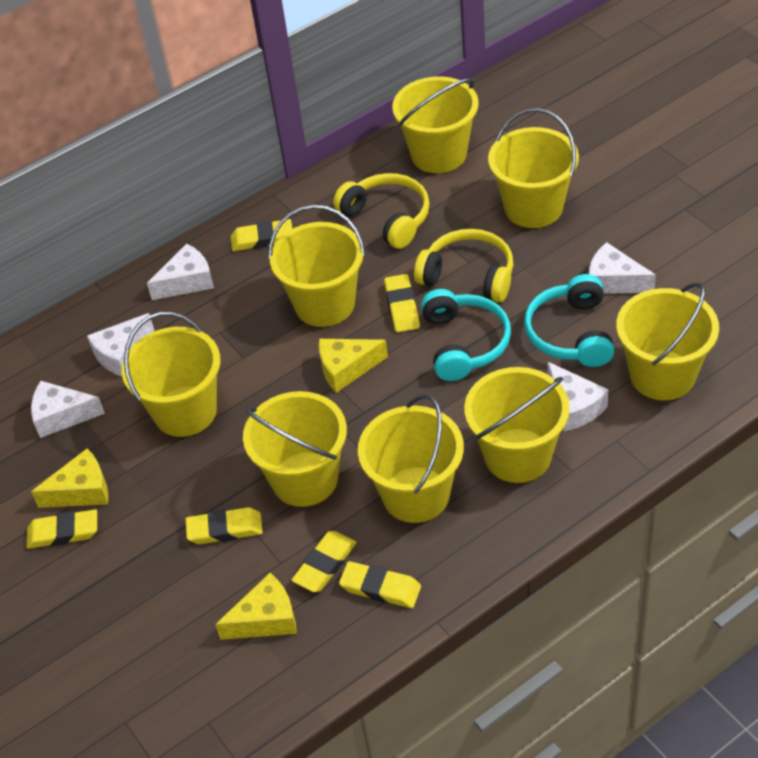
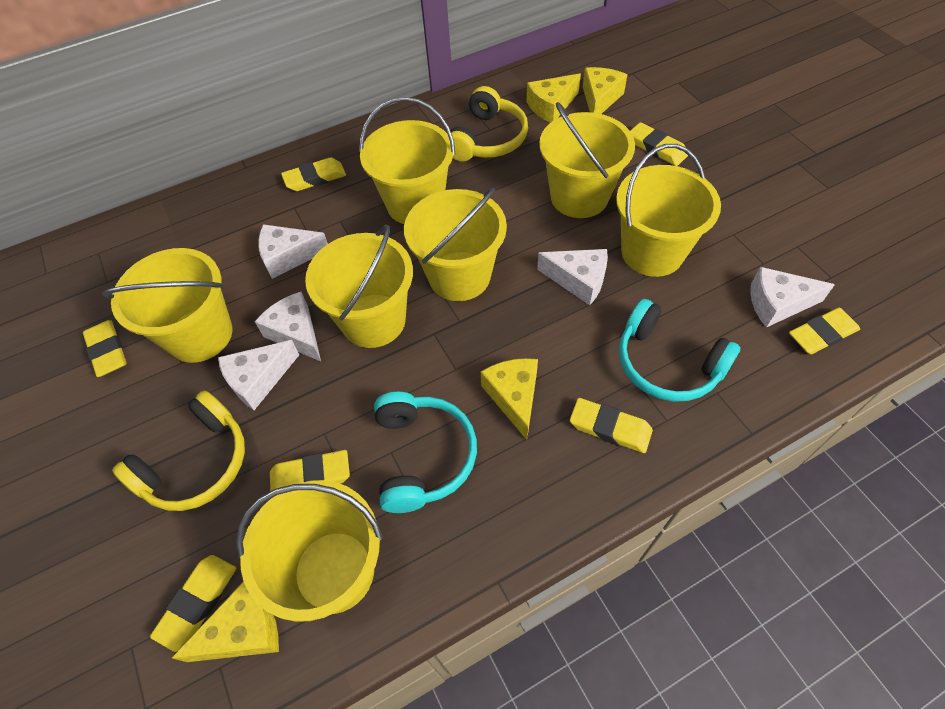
yellow bucket: 8 -> 7
yellow cheese: 3 -> 4
yellow eraser: 6 -> 7

